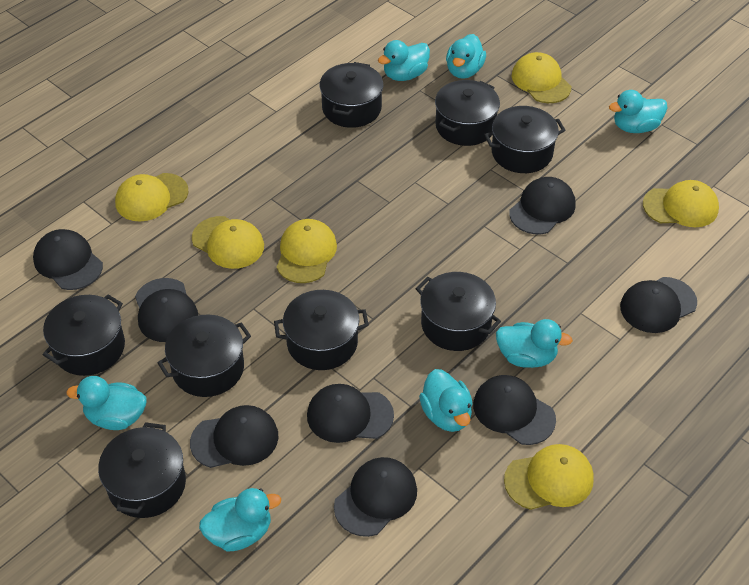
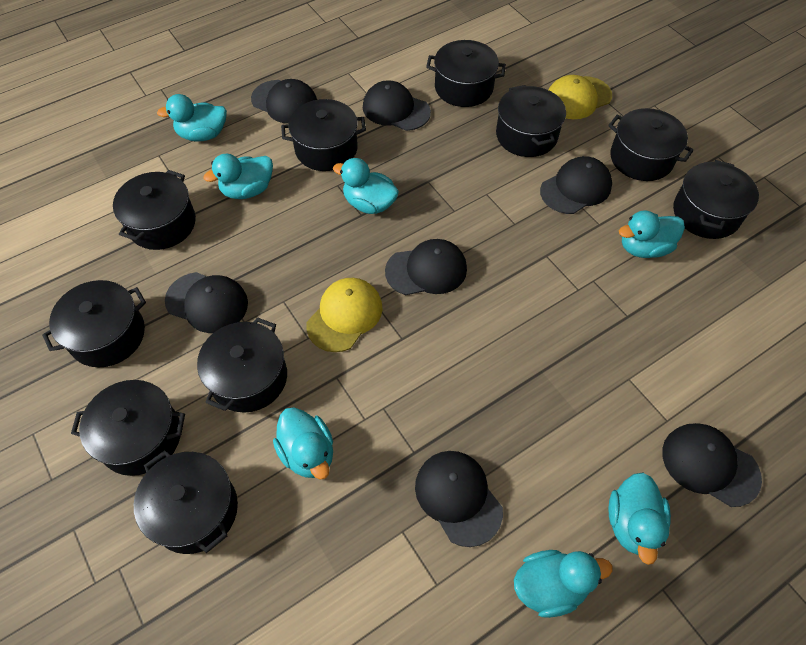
black cap: 8 -> 7
black pot: 8 -> 10
yellow cap: 6 -> 2

